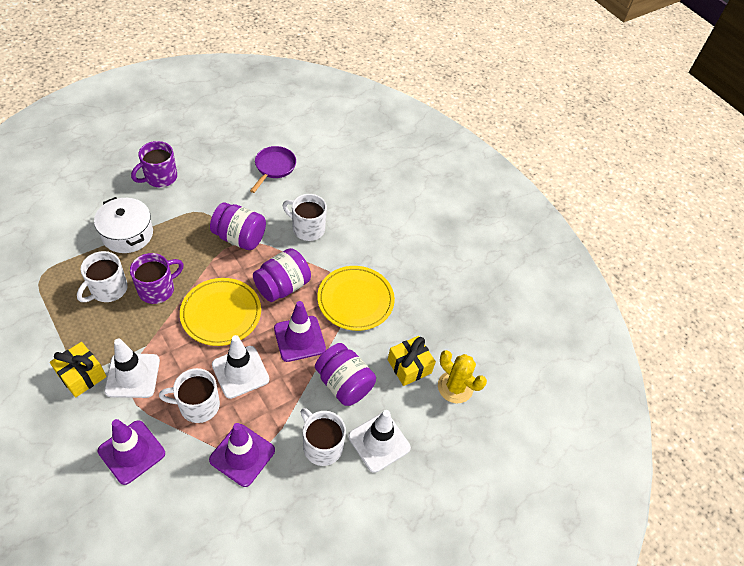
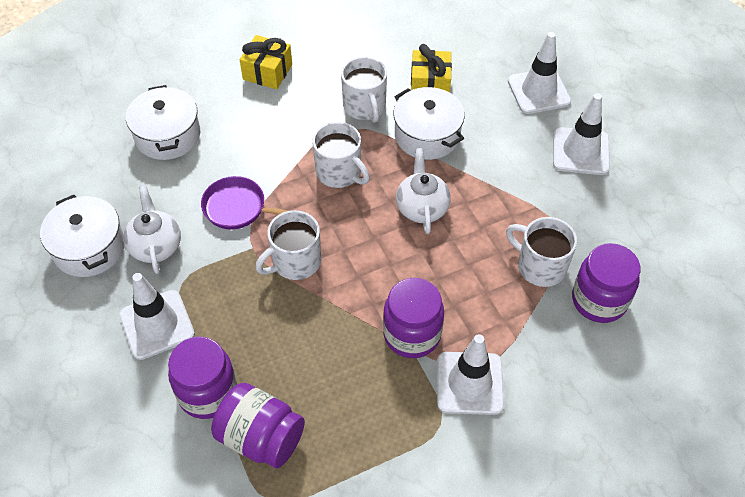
purple jar: 3 -> 4
purple mug: 2 -> 0
purple traffic cone: 3 -> 0
white pot: 1 -> 3
white teapot: 0 -> 2
white traffic cone: 3 -> 4
yellow cactus: 1 -> 0
yellow plate: 2 -> 0

